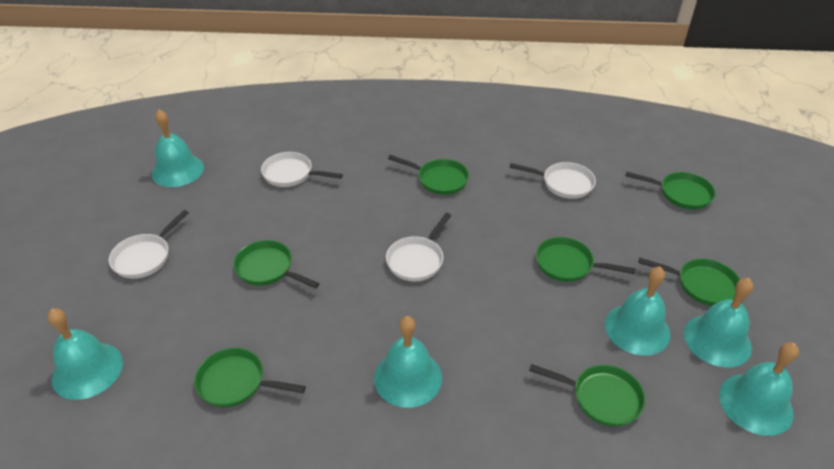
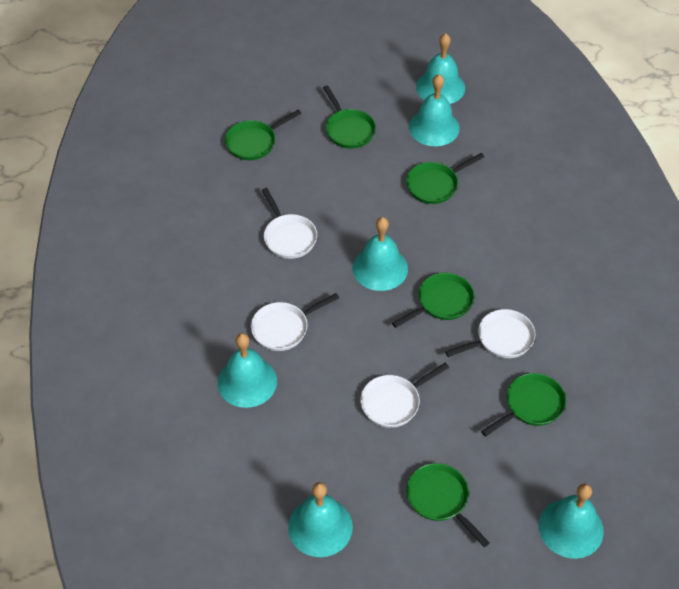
green pan: 7 -> 6

